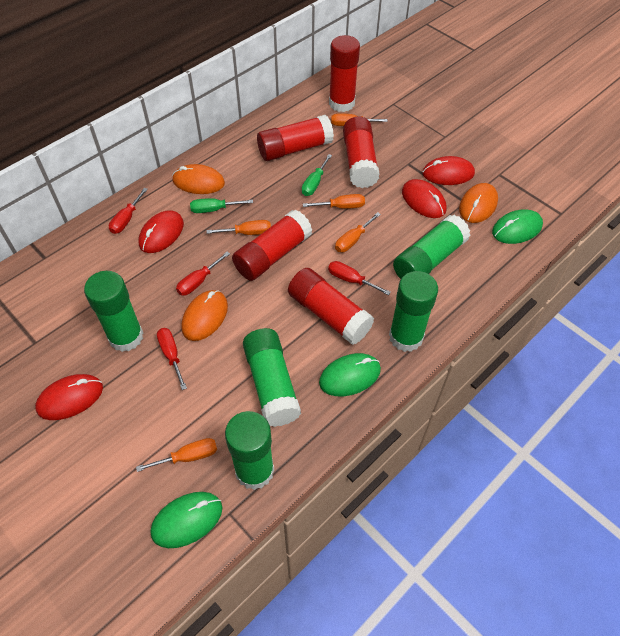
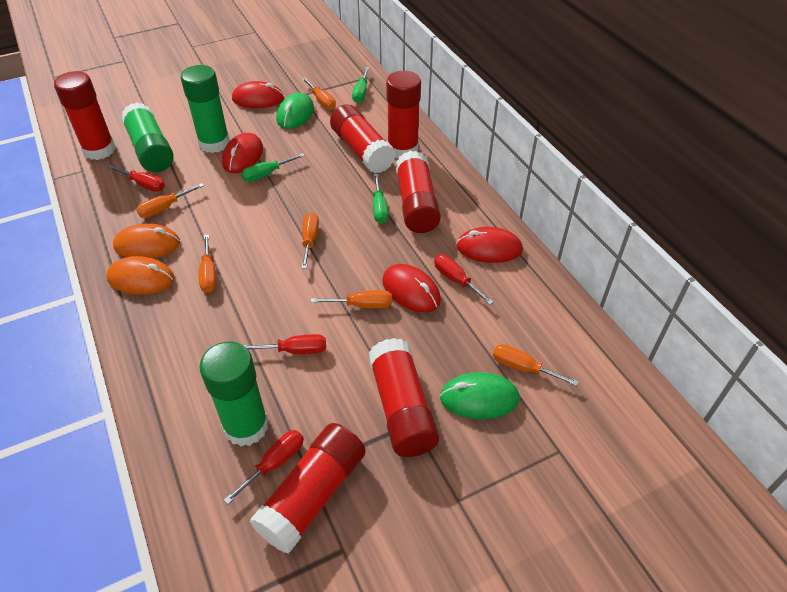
green glue stick: 5 -> 3
green mouse: 3 -> 2
green screwdriver: 2 -> 3
orange mouse: 3 -> 2
orange screwdriver: 5 -> 6
red glue stick: 5 -> 6

